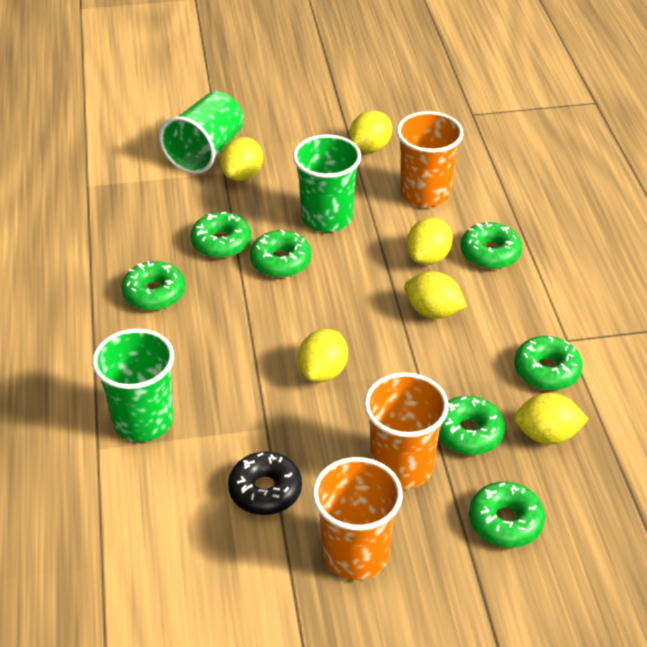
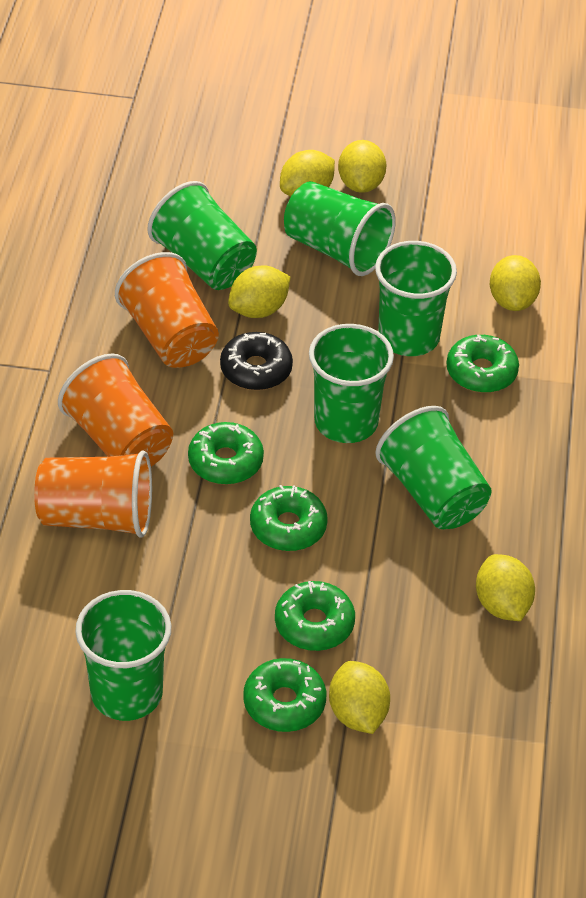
green cup: 3 -> 6
green donut: 7 -> 5

